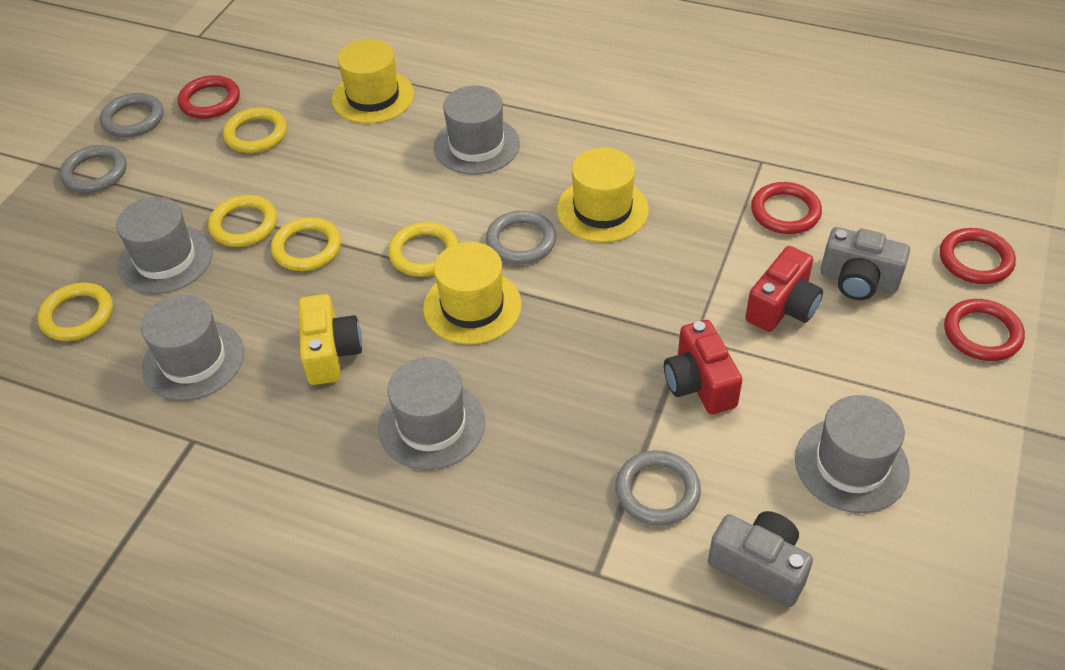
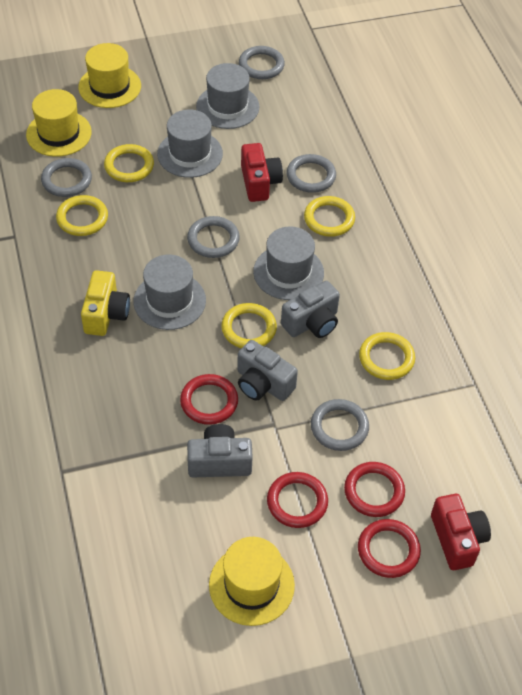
grey camera: 2 -> 3
grey hat: 5 -> 4
grey ring: 4 -> 5

